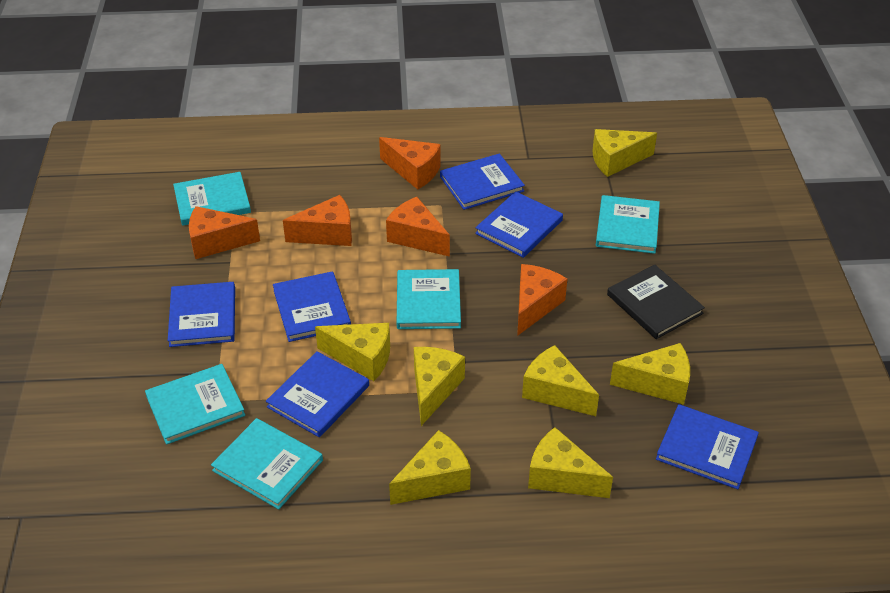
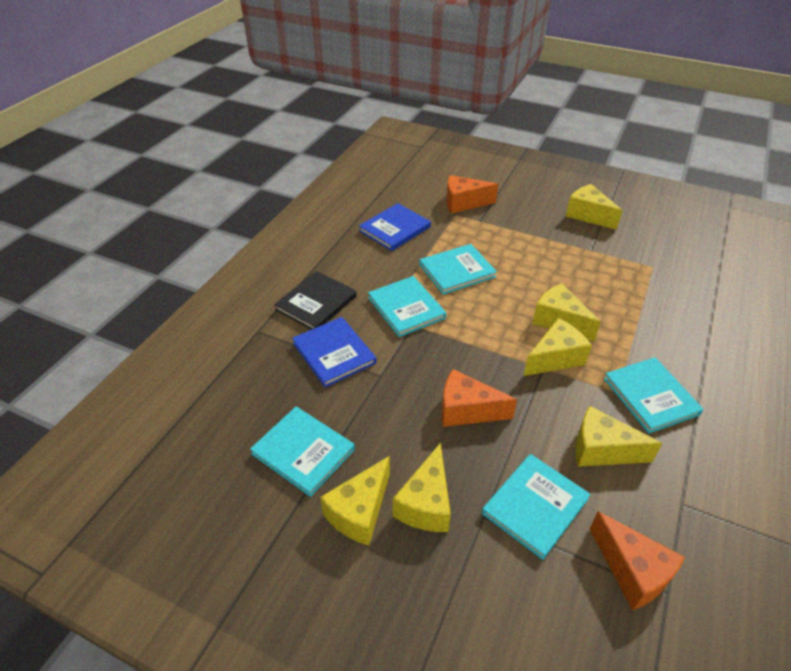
blue book: 6 -> 2
orange cheese: 5 -> 3
yellow cheese: 7 -> 6

